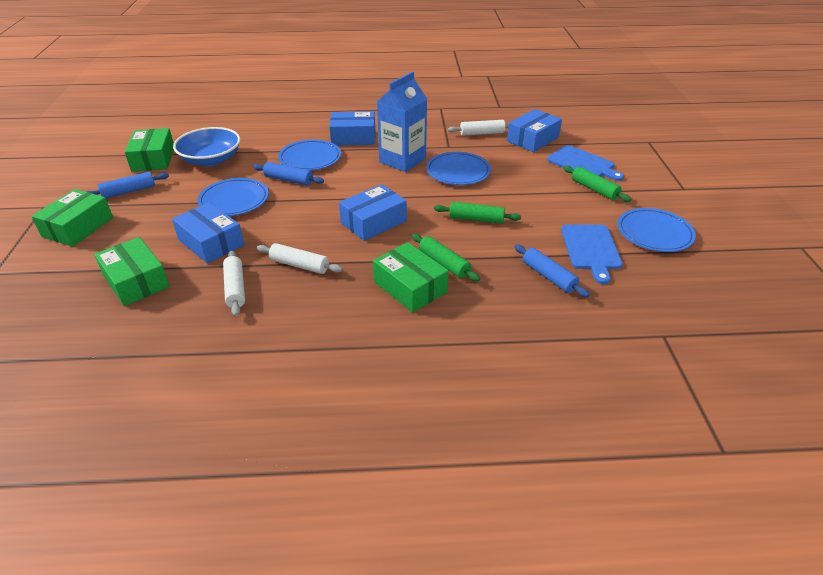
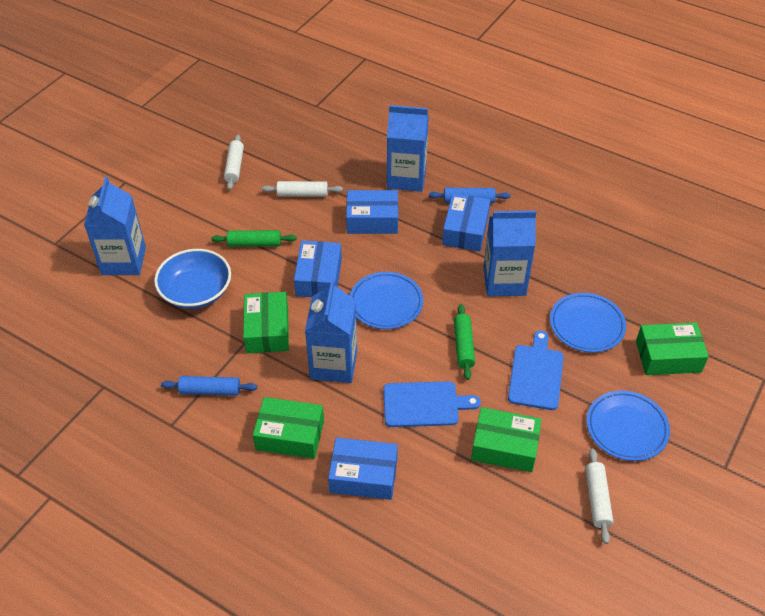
blue carton: 1 -> 4
blue plate: 4 -> 3
blue rolling pin: 3 -> 2
green rolling pin: 3 -> 2

